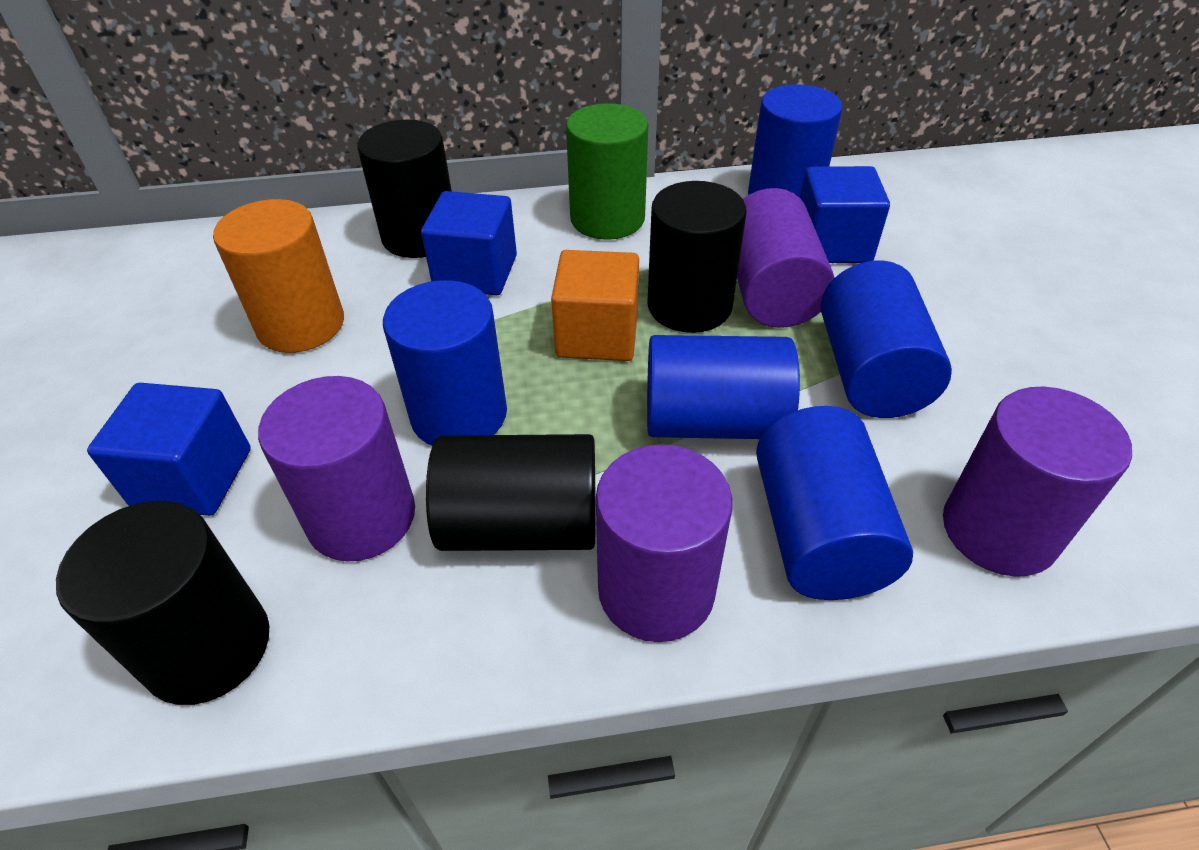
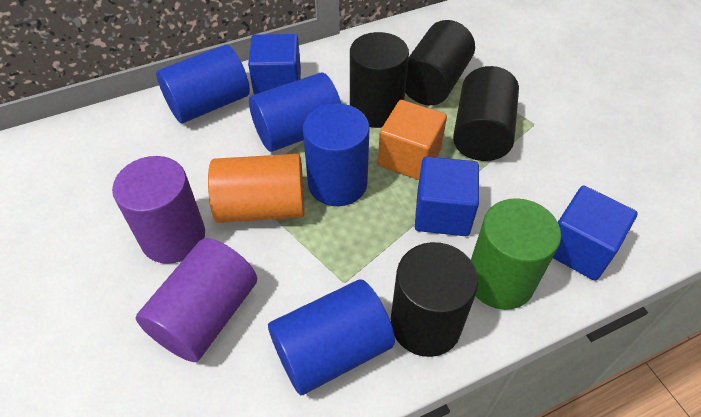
blue cylinder: 5 -> 4
purple cylinder: 4 -> 2

